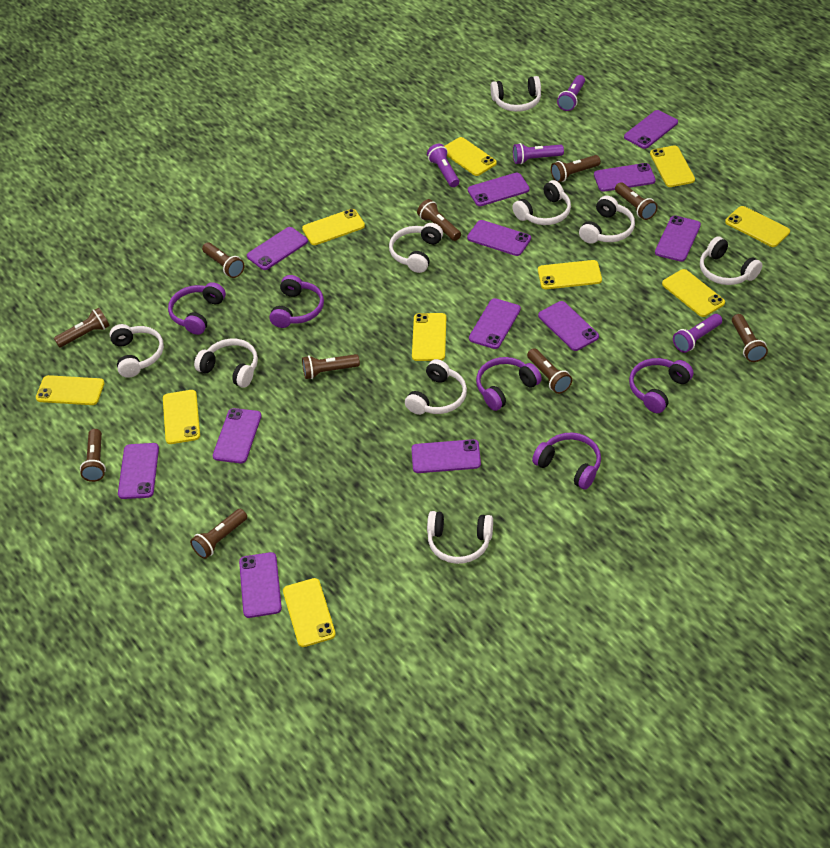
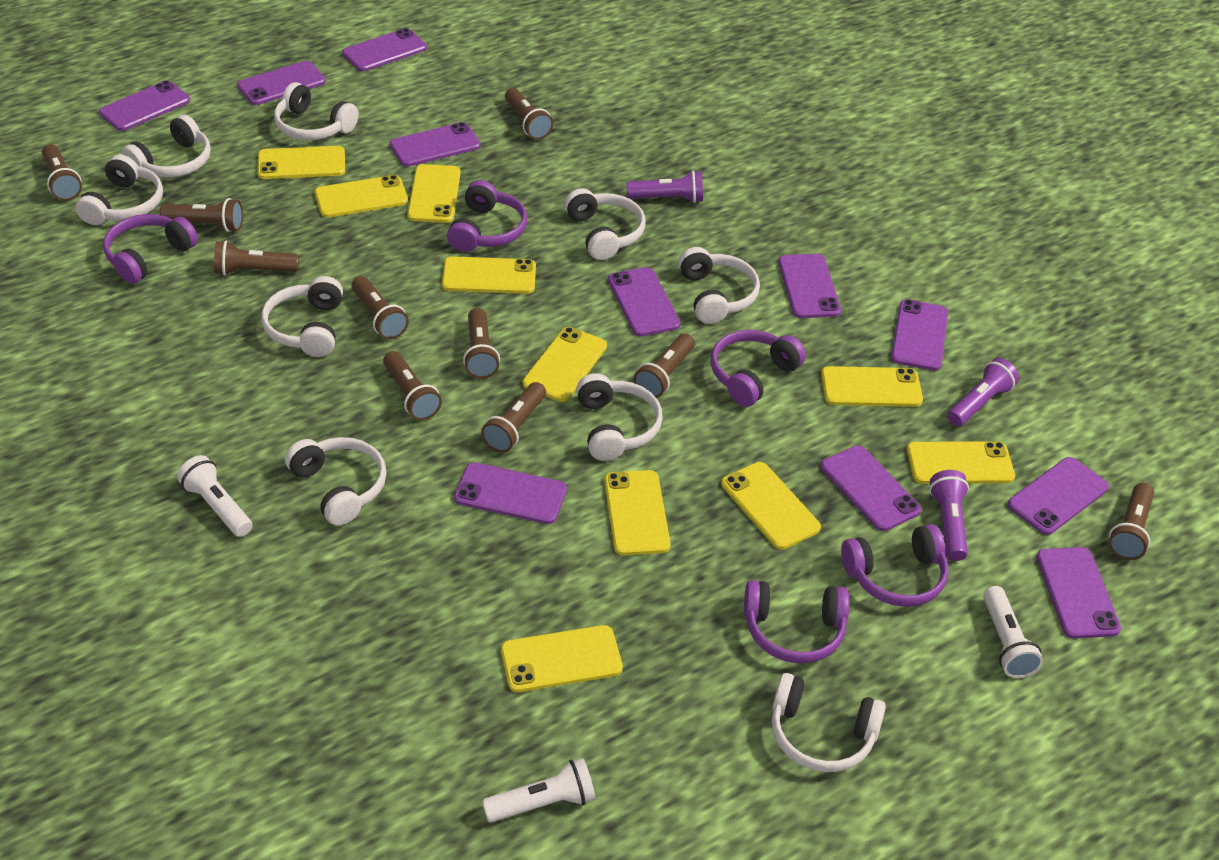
purple flashlight: 4 -> 3
purple phone: 12 -> 11
white flashlight: 0 -> 3

